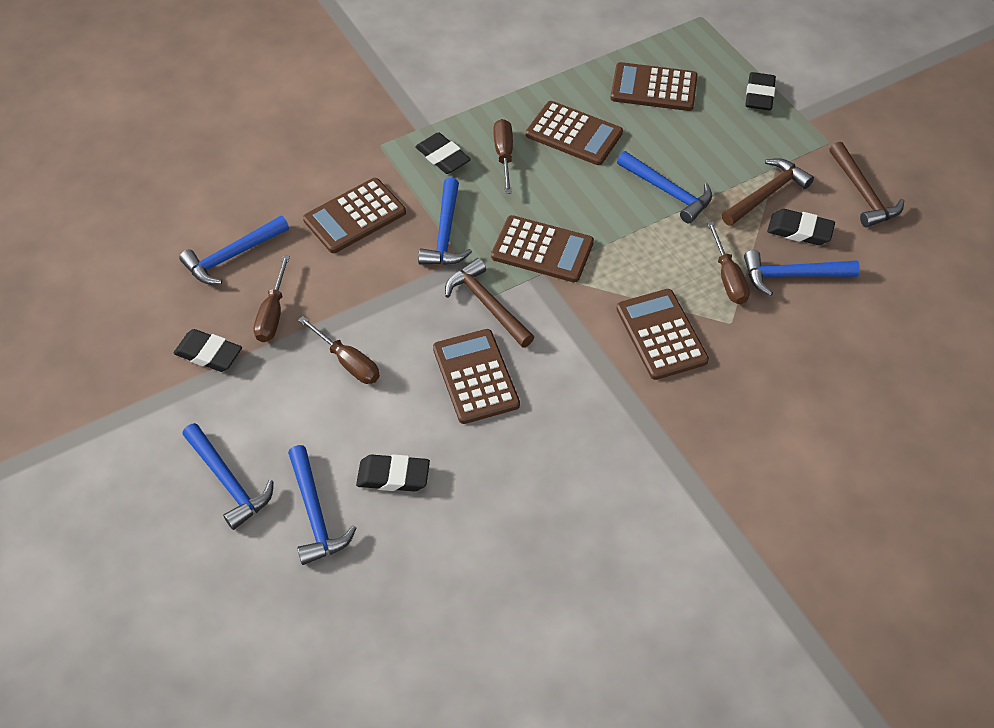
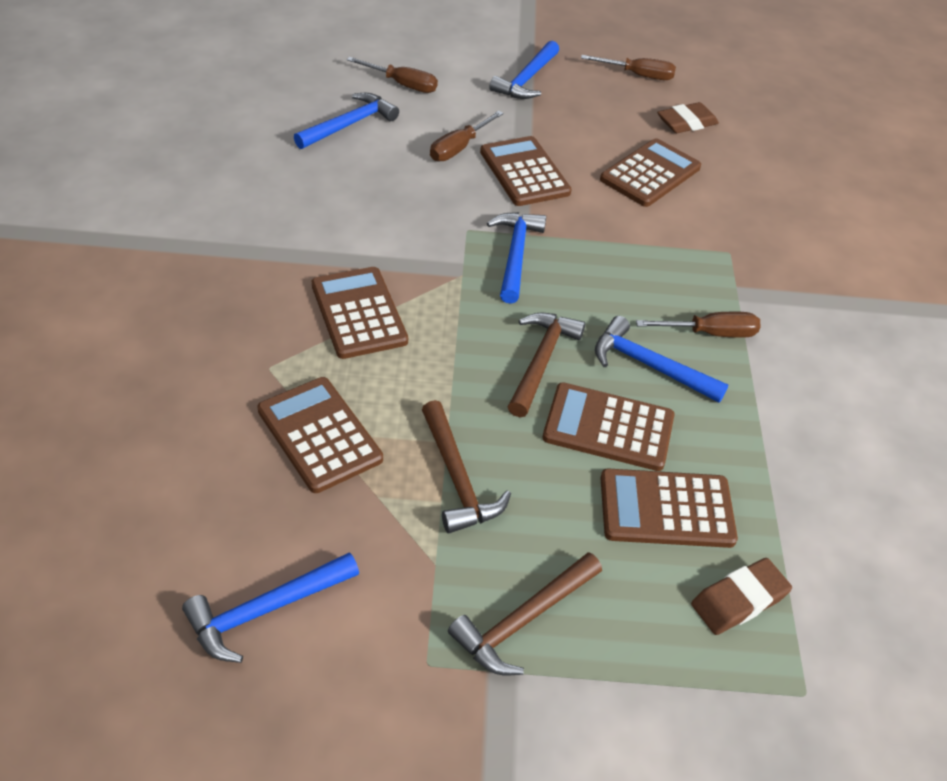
black eraser: 5 -> 0
blue hammer: 6 -> 5
brown eraser: 0 -> 2

